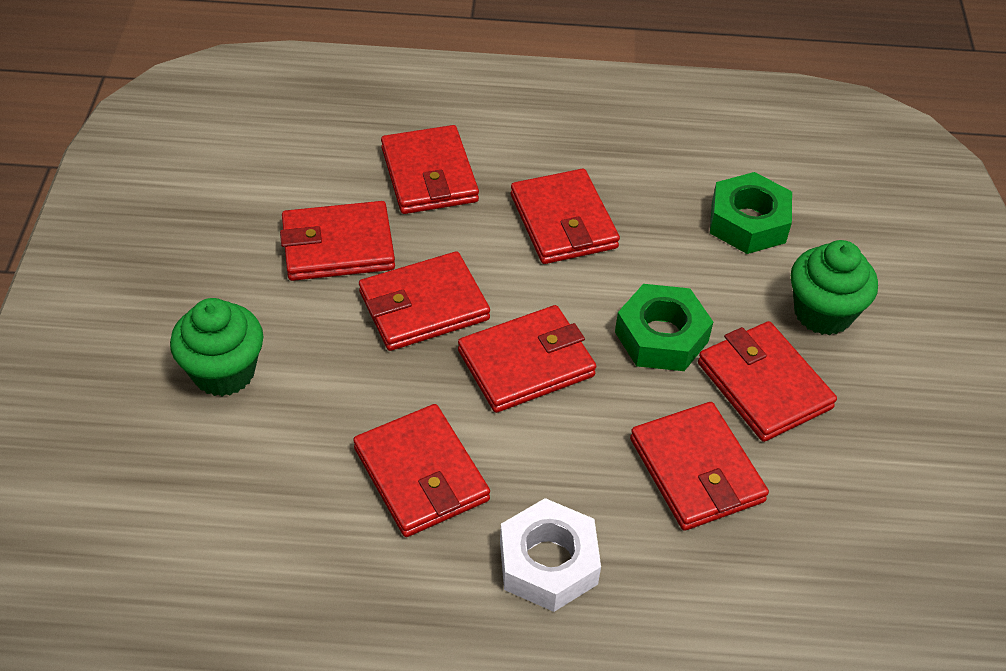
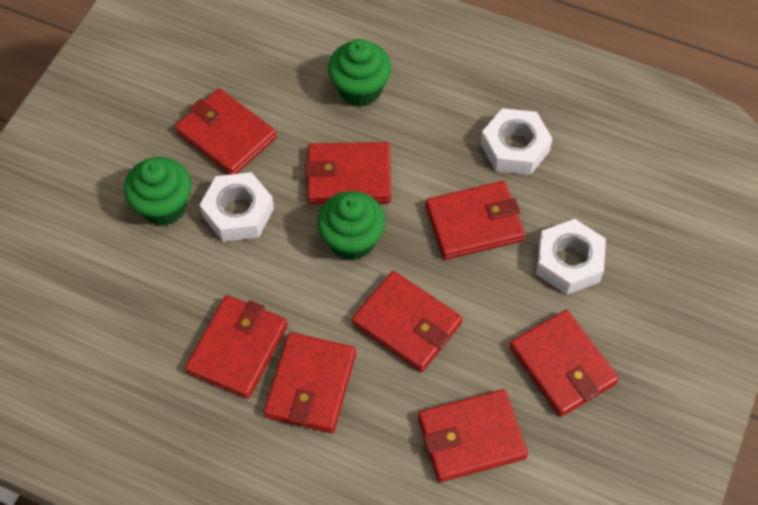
green cupcake: 2 -> 3
green nut: 2 -> 0
white nut: 1 -> 3

